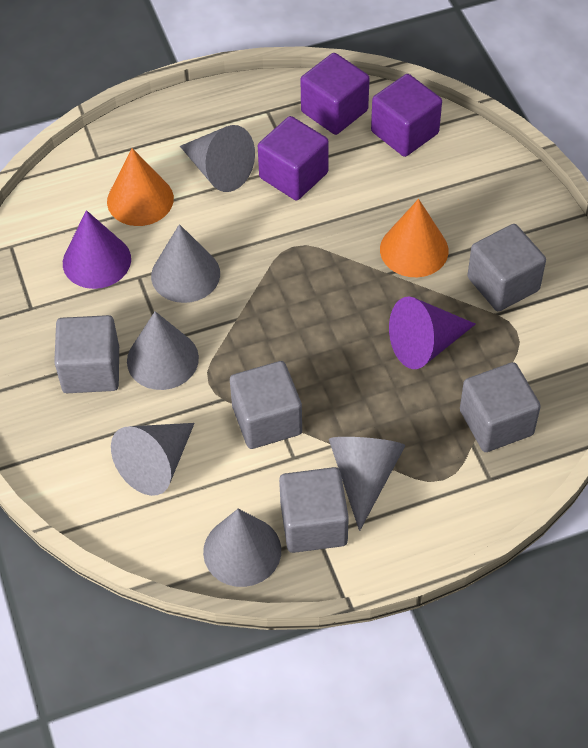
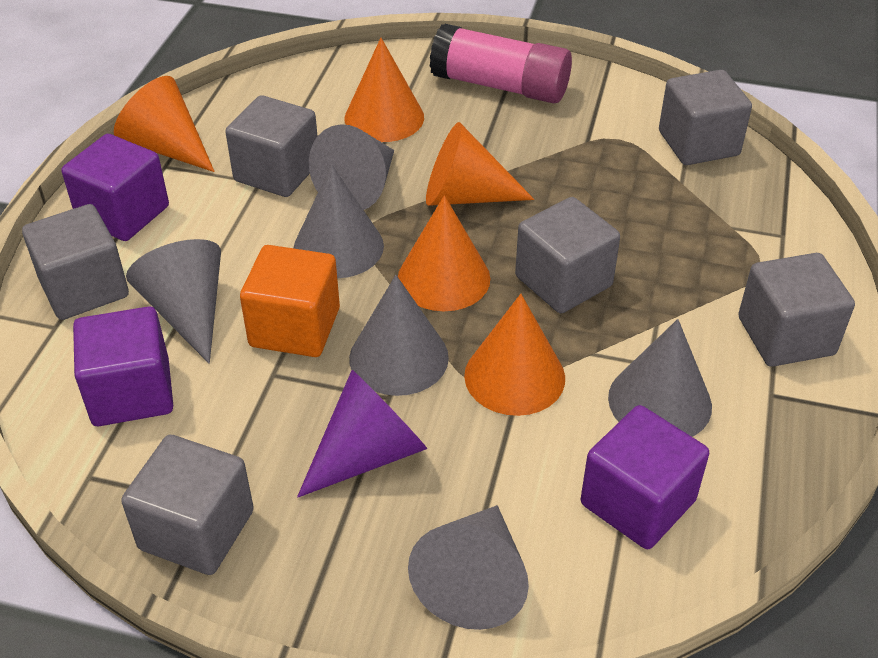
grey cube: 5 -> 6
orange cone: 2 -> 5
orange cube: 0 -> 1
pink glue stick: 0 -> 1
purple cone: 2 -> 1

